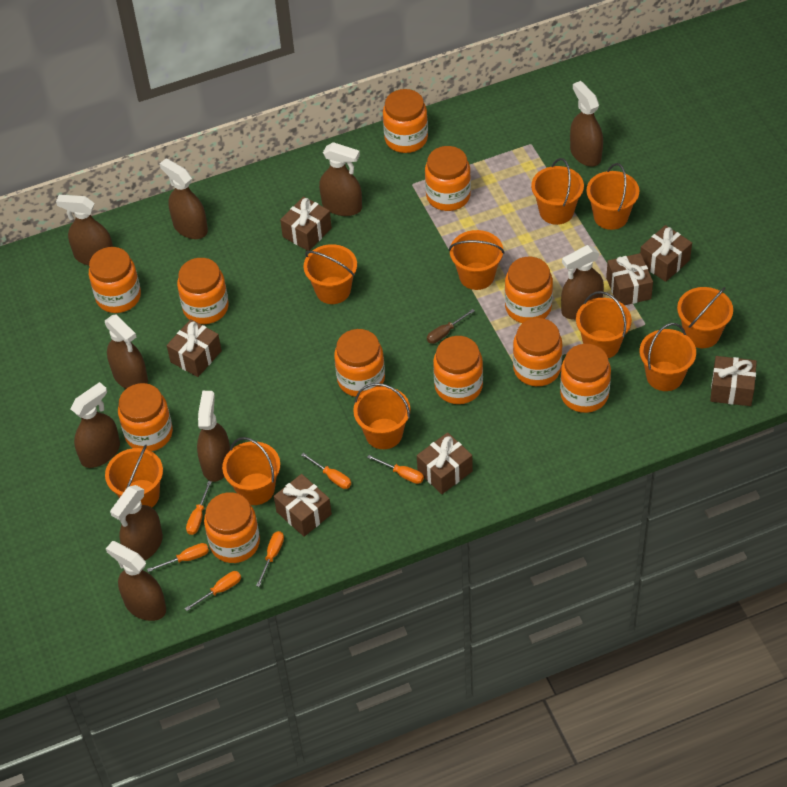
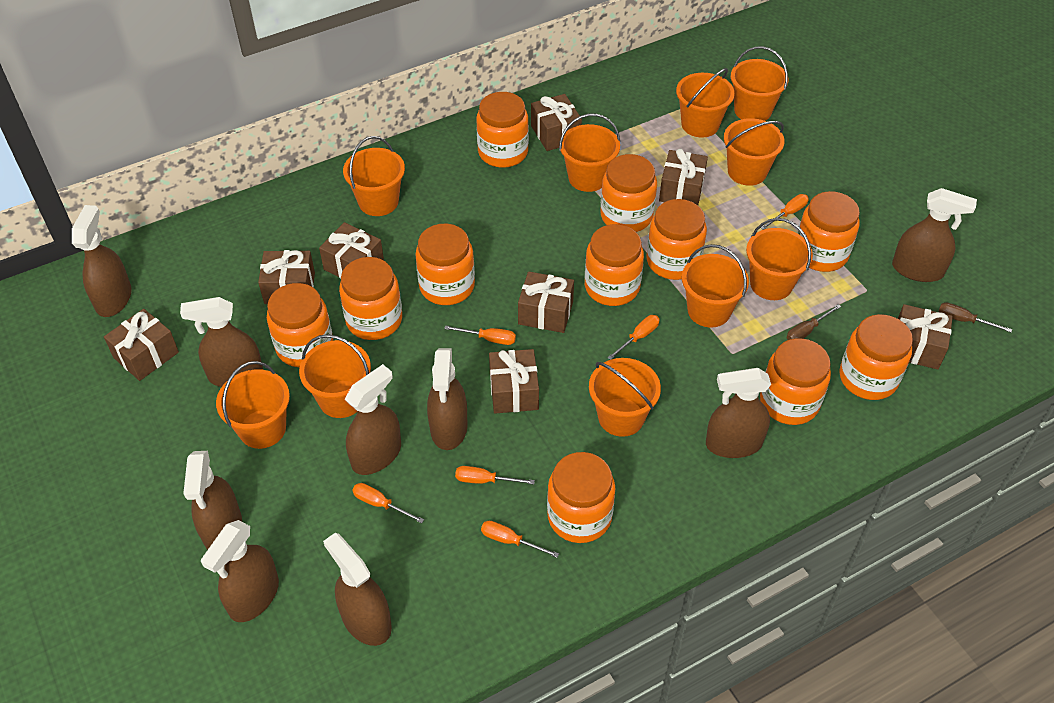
brown gift: 7 -> 8
brown screwdriver: 1 -> 2
brown spray bottle: 10 -> 9

